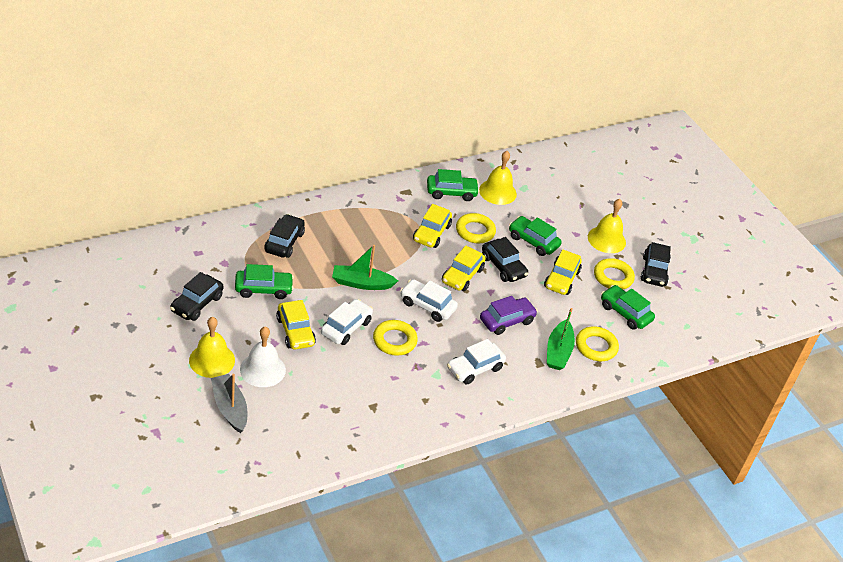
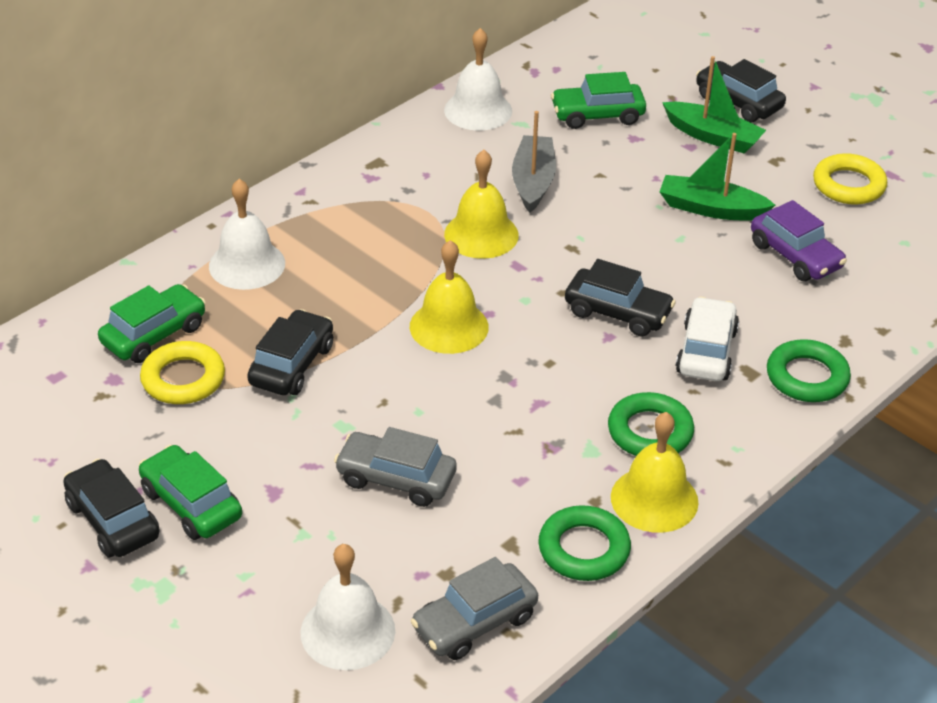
green car: 4 -> 3
green ring: 0 -> 3
grey car: 0 -> 2
white bell: 1 -> 3
white car: 3 -> 1
yellow car: 4 -> 0
yellow ring: 4 -> 2

